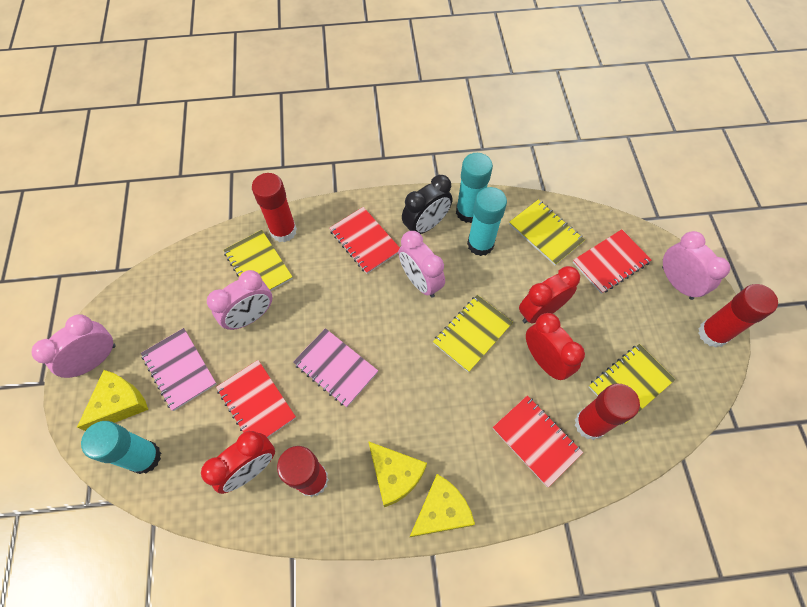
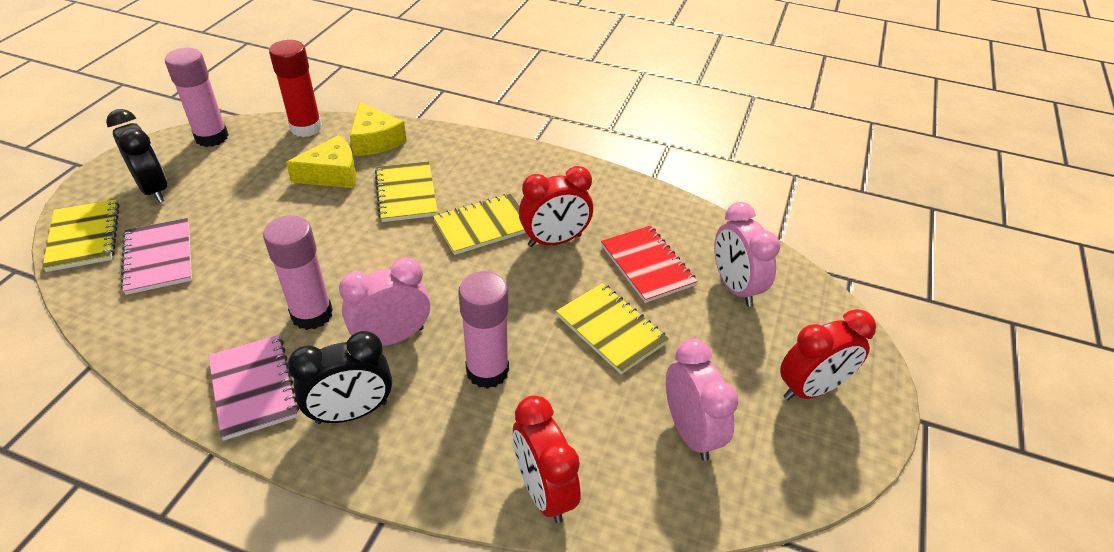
black clock: 1 -> 2
pink clock: 4 -> 3
pink glue stick: 0 -> 3
red glue stick: 4 -> 1
red notebook: 4 -> 1
turquoise glue stick: 3 -> 0
yellow cheese: 3 -> 2

